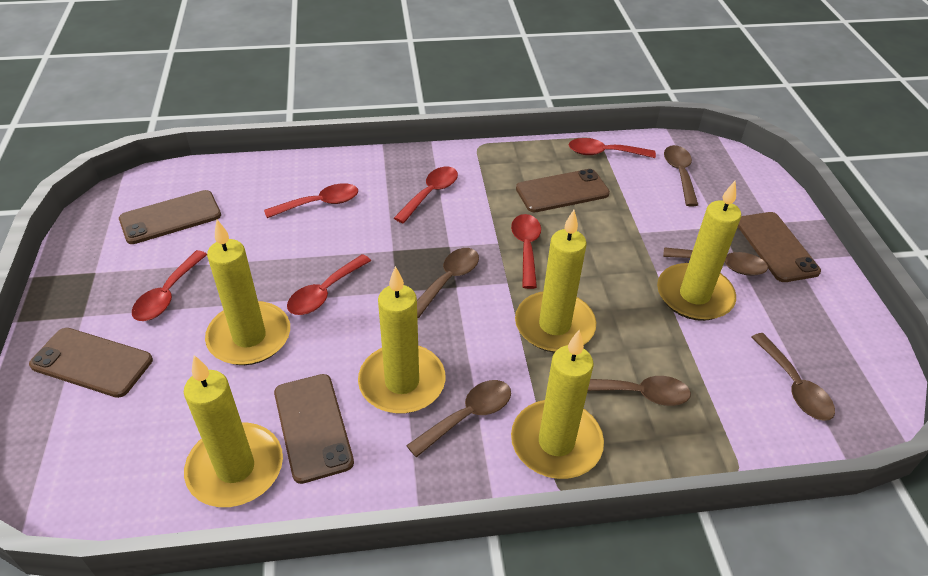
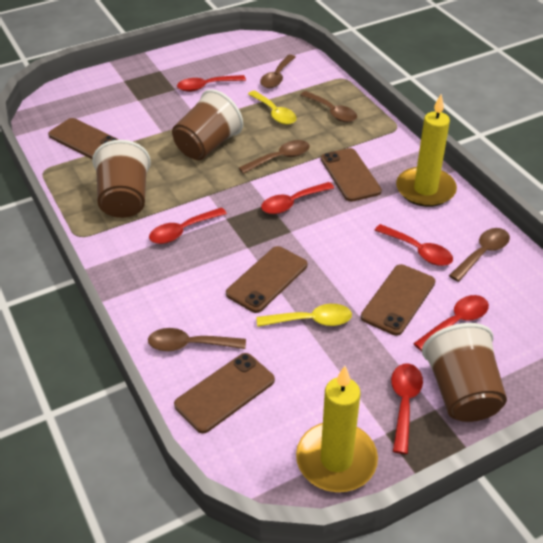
brown cup: 0 -> 3
brown spoon: 6 -> 5
yellow candle: 6 -> 2
yellow spoon: 0 -> 2

